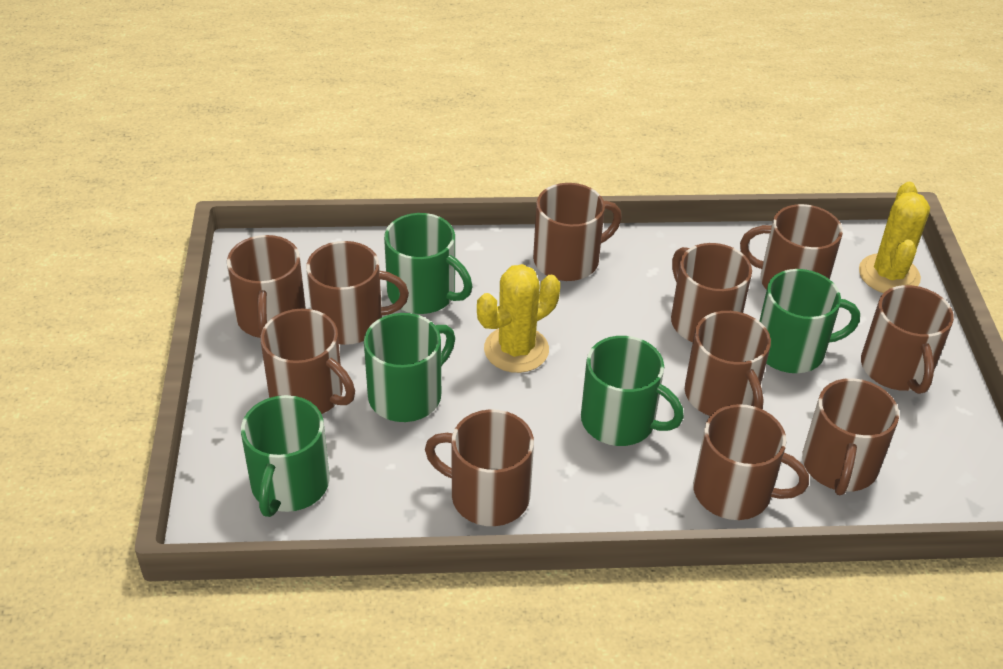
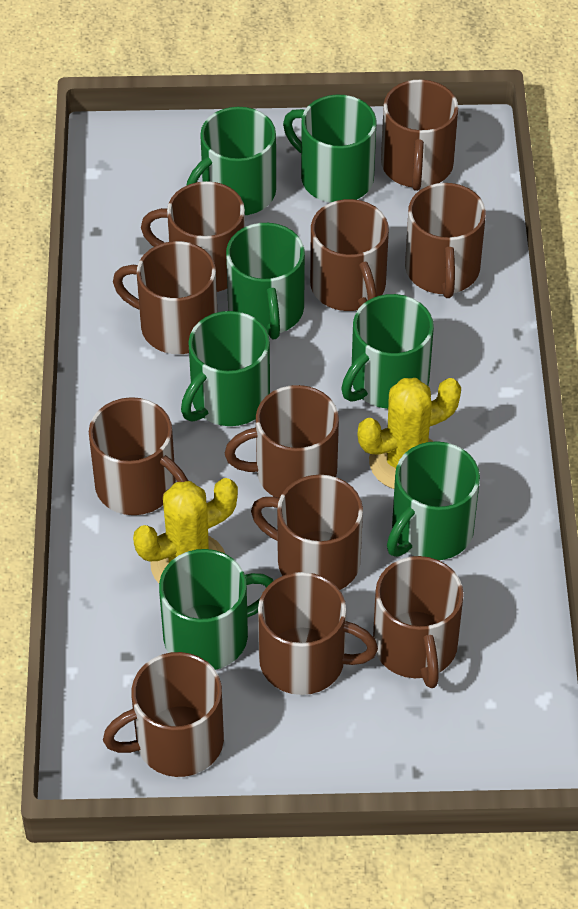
green mug: 5 -> 7

